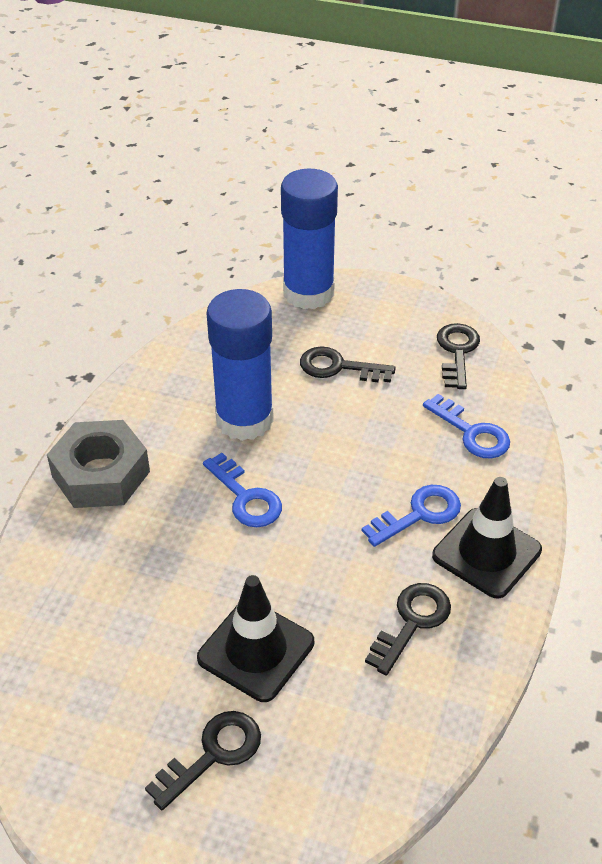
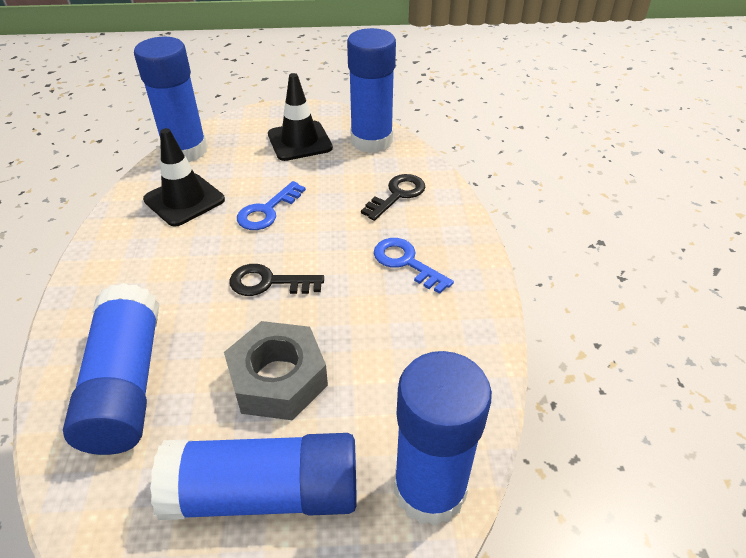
black key: 4 -> 2
blue glue stick: 2 -> 5
blue key: 3 -> 2

